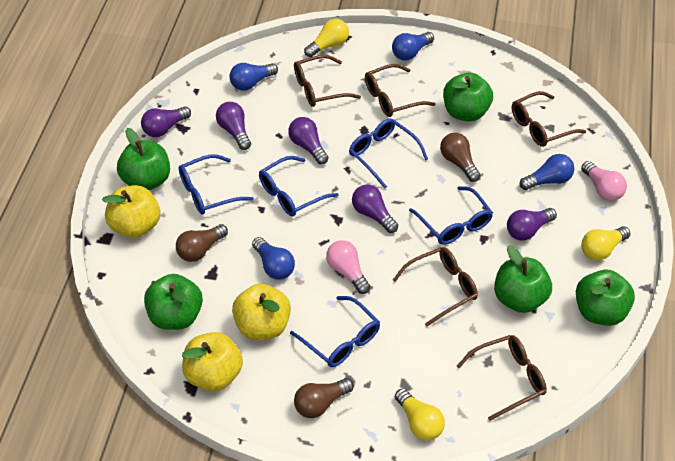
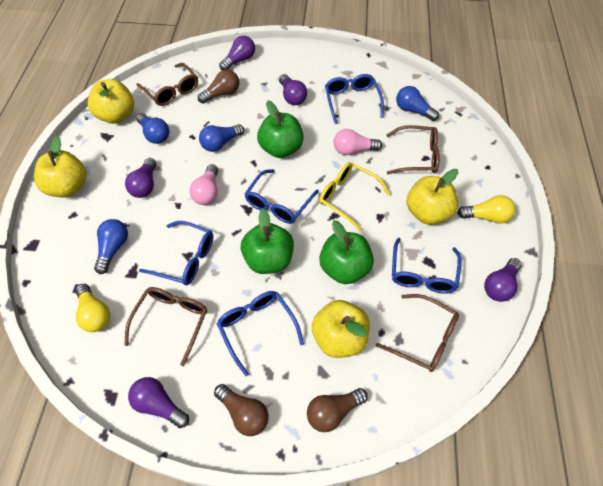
brown glasses: 5 -> 4
green apple: 5 -> 3
yellow apple: 3 -> 4
yellow glasses: 0 -> 1
yellow light bulb: 3 -> 2

